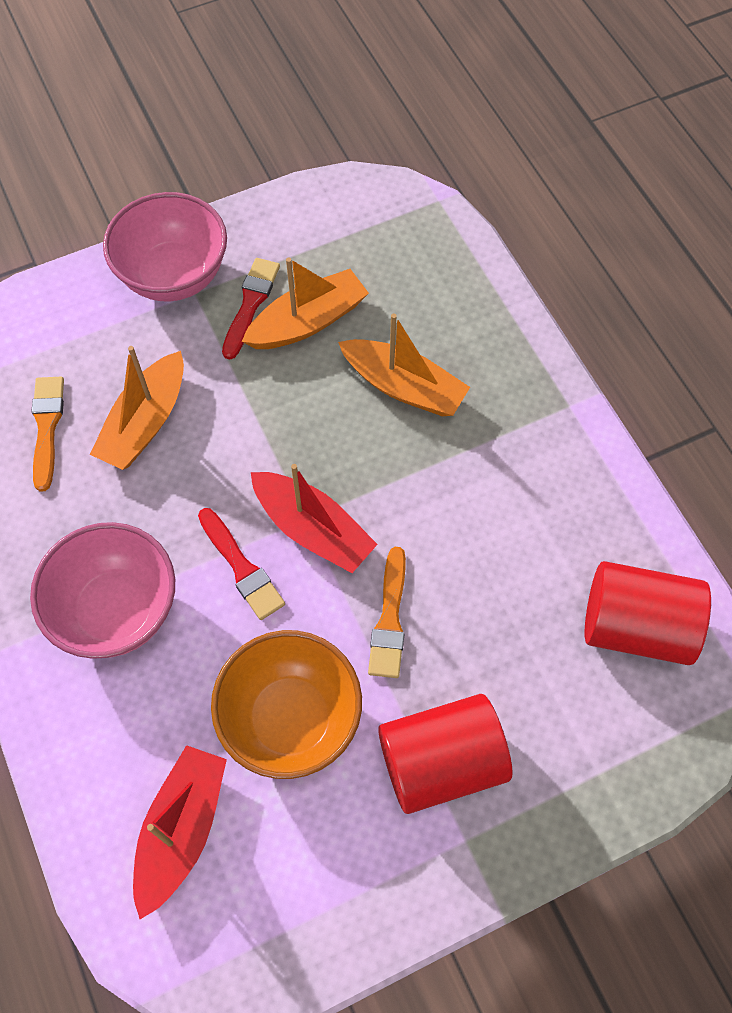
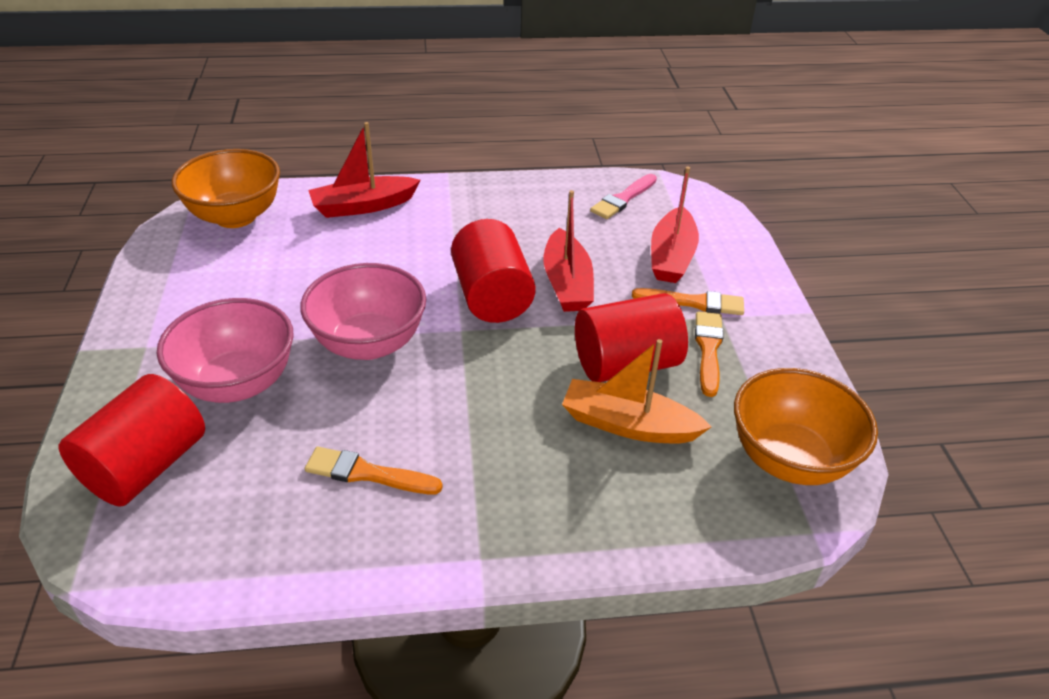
orange boat: 3 -> 1
orange bowl: 1 -> 2
orange brush: 2 -> 3
pink brush: 0 -> 1
red boat: 2 -> 3
red brush: 2 -> 0
red cylinder: 2 -> 3

